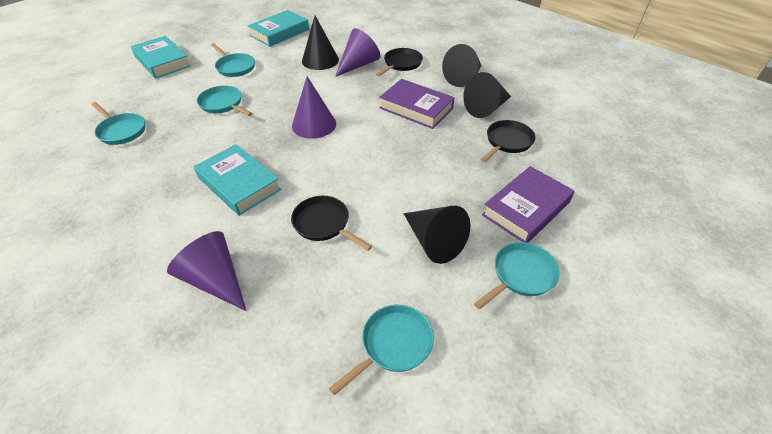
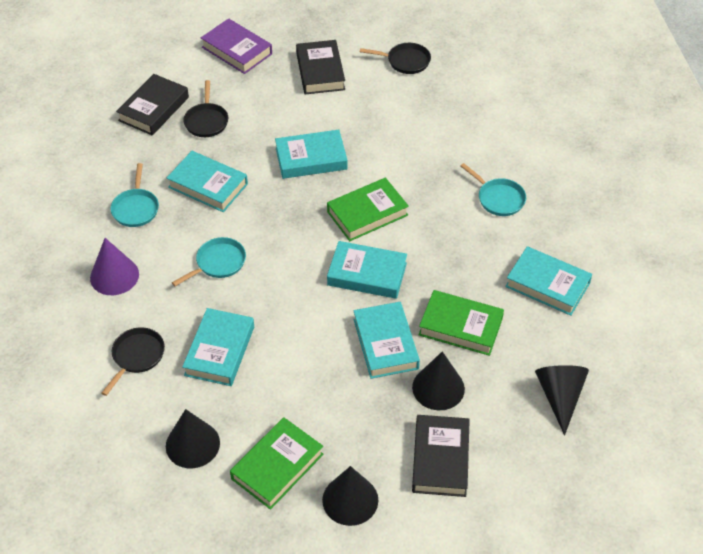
black book: 0 -> 3
green book: 0 -> 3
purple book: 2 -> 1
purple cone: 3 -> 1
turquoise book: 3 -> 6
turquoise pan: 5 -> 3

